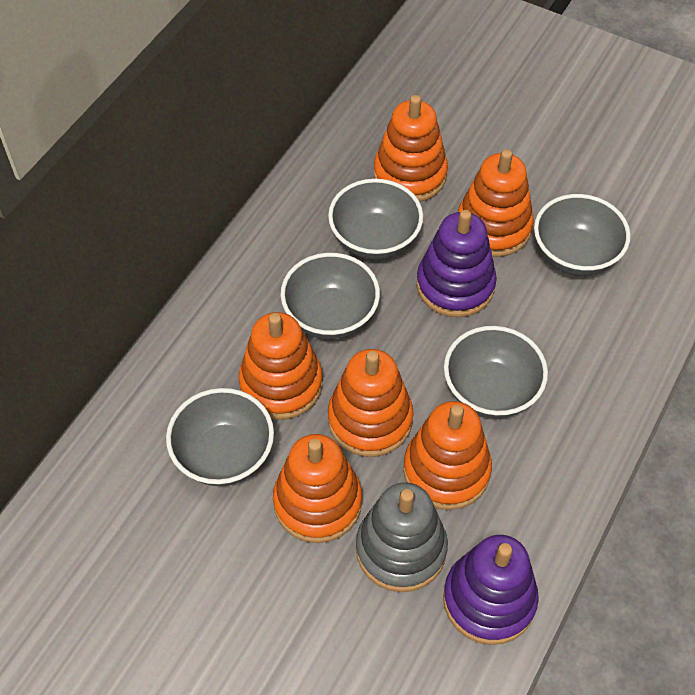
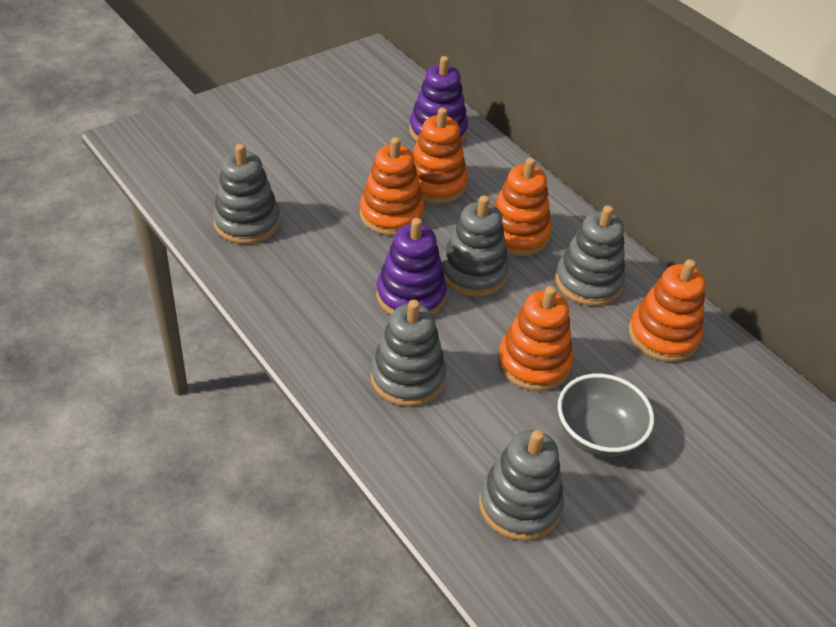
grey bowl: 5 -> 1
grey stacking toy: 1 -> 5
orange stacking toy: 6 -> 5

